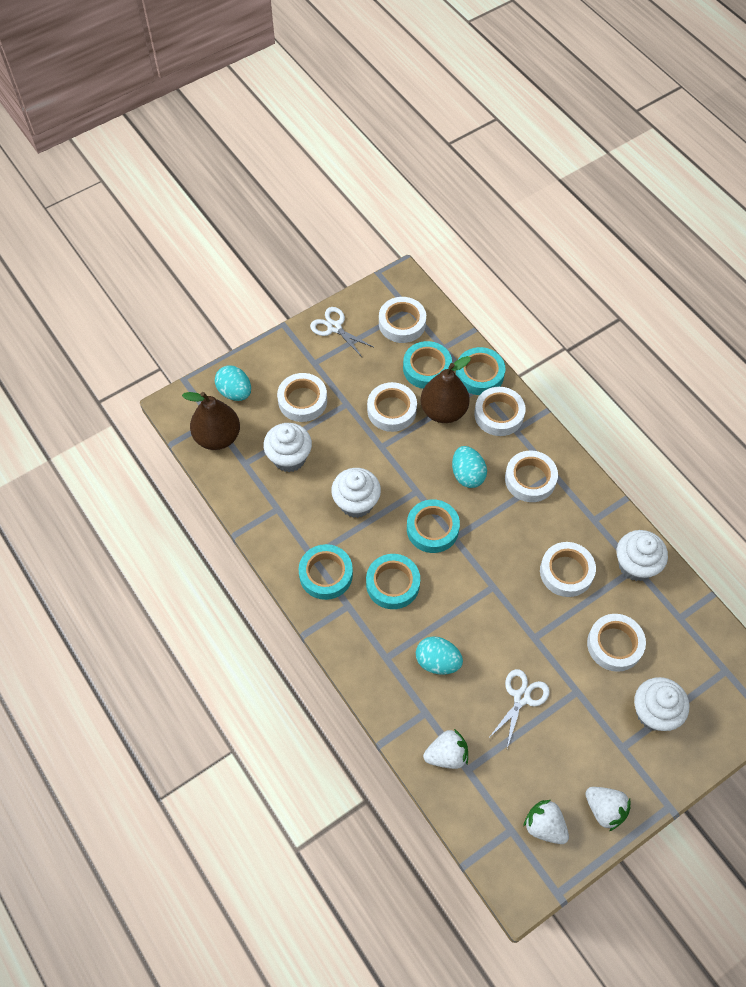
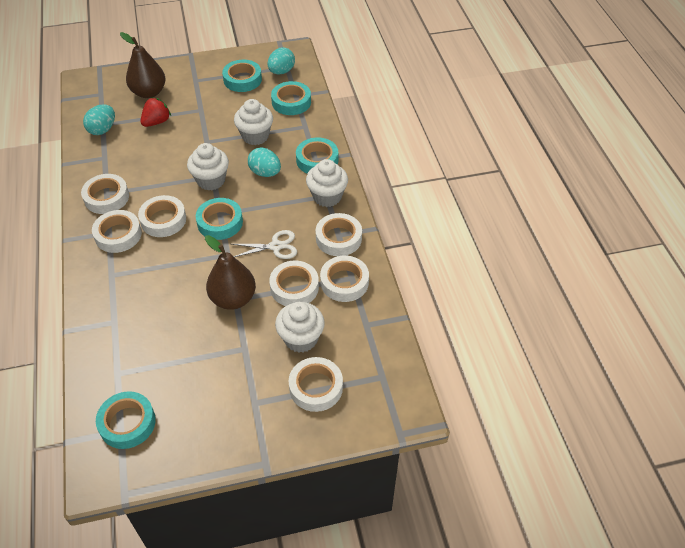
red strawberry: 0 -> 1
white scissors: 2 -> 1
white strawberry: 3 -> 0

